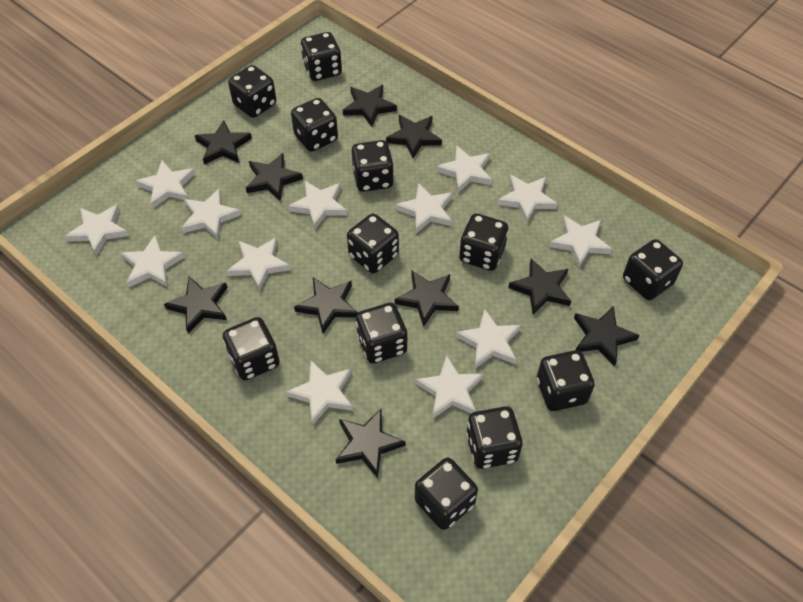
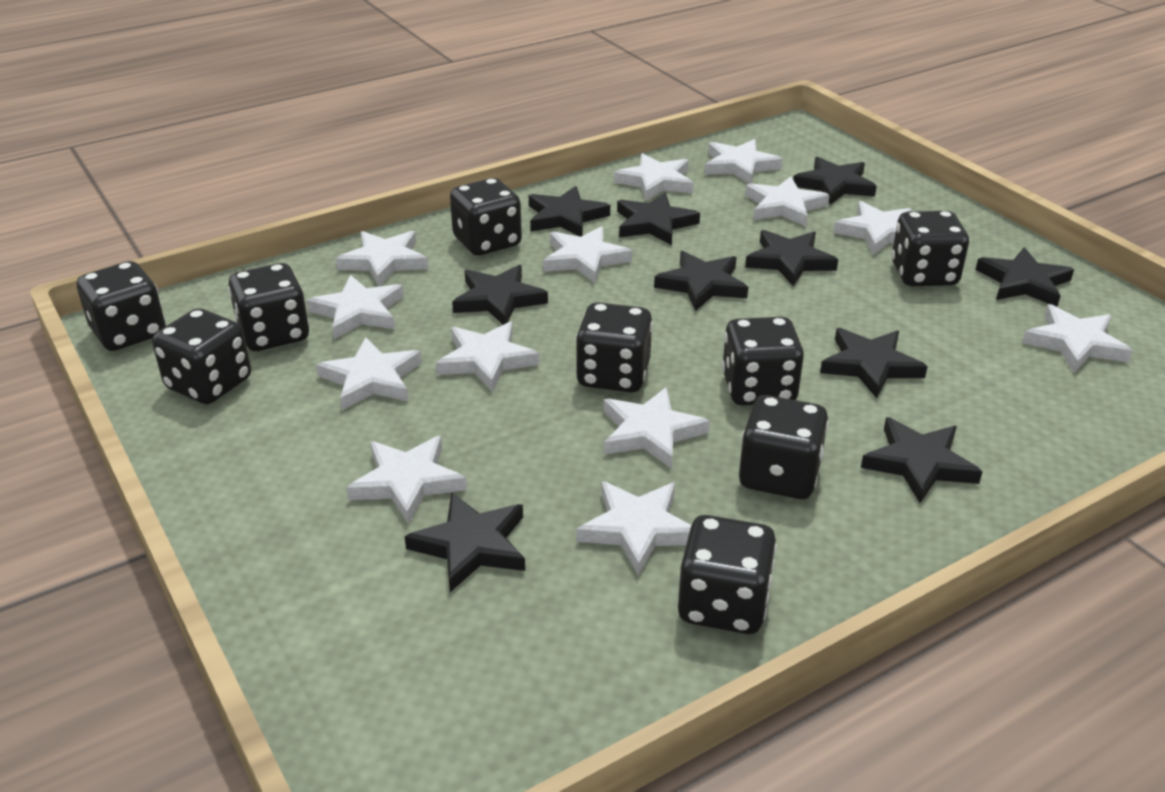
black dice: 12 -> 9

